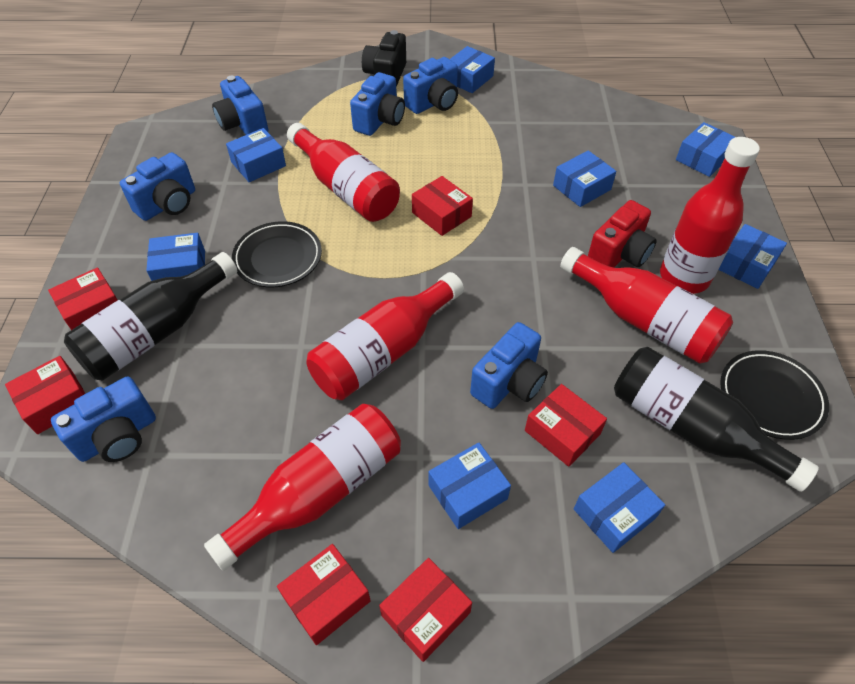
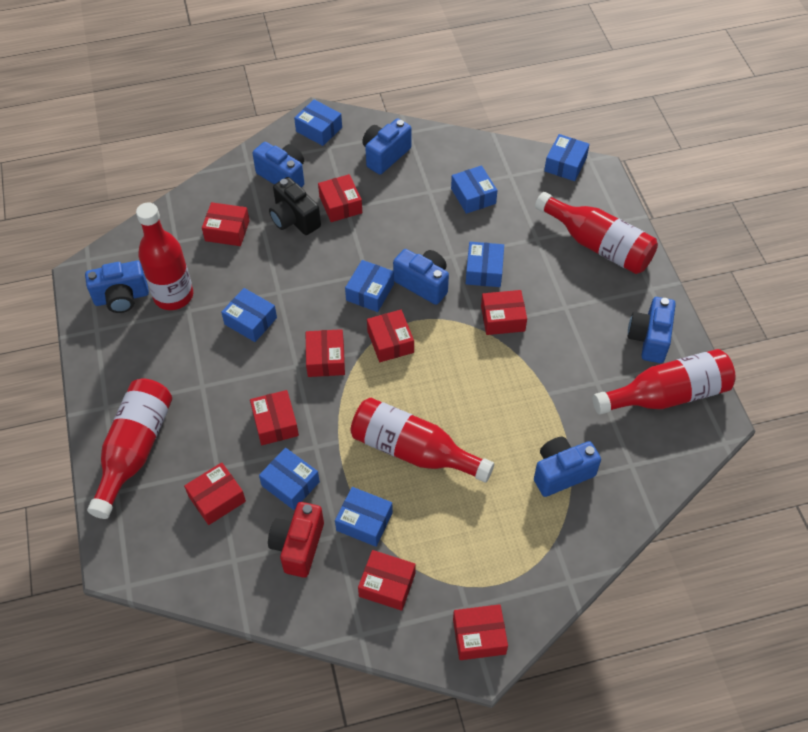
black bottle: 2 -> 0
black plate: 2 -> 0
red box: 6 -> 9

